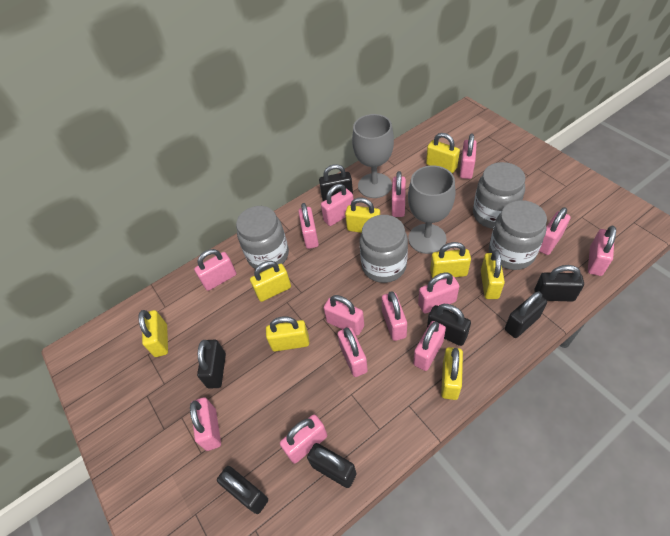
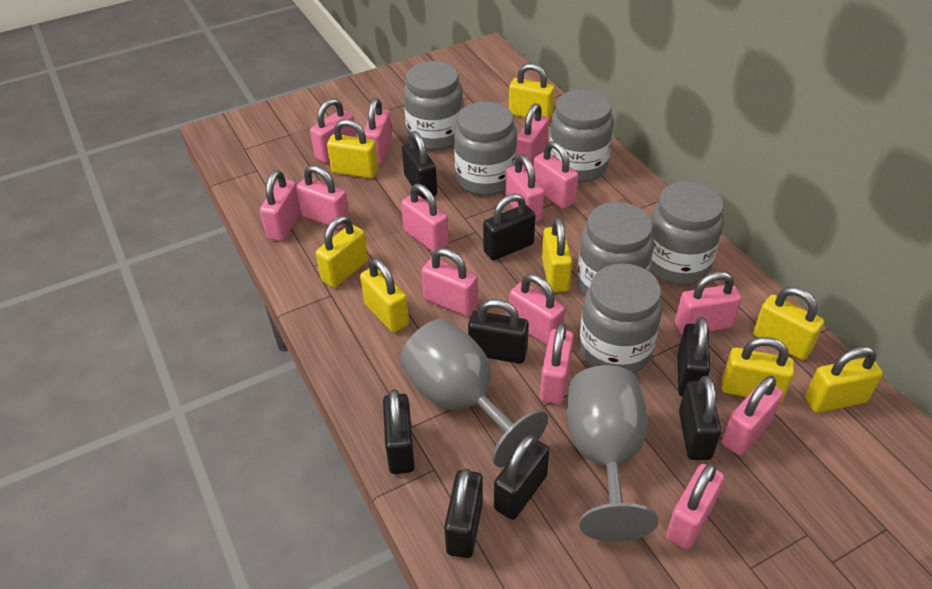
black padlock: 7 -> 8
grey jar: 4 -> 6

